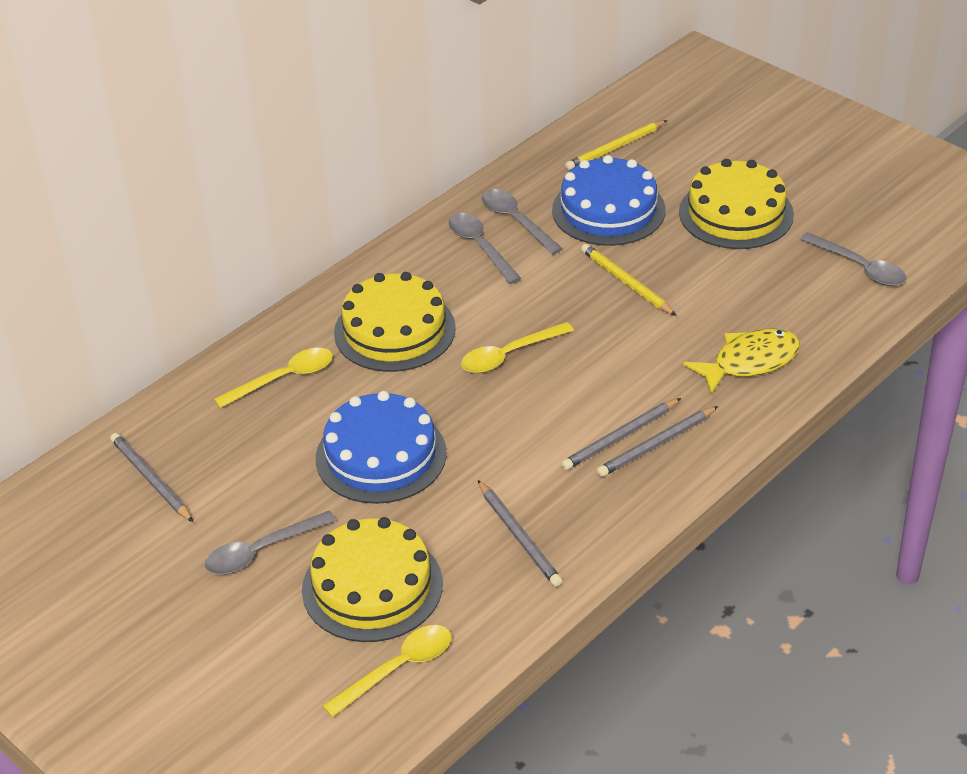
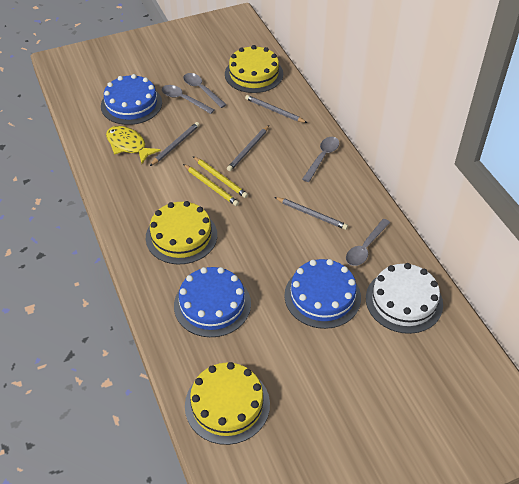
blue cake: 2 -> 3
white cake: 0 -> 1
yellow spoon: 3 -> 0

